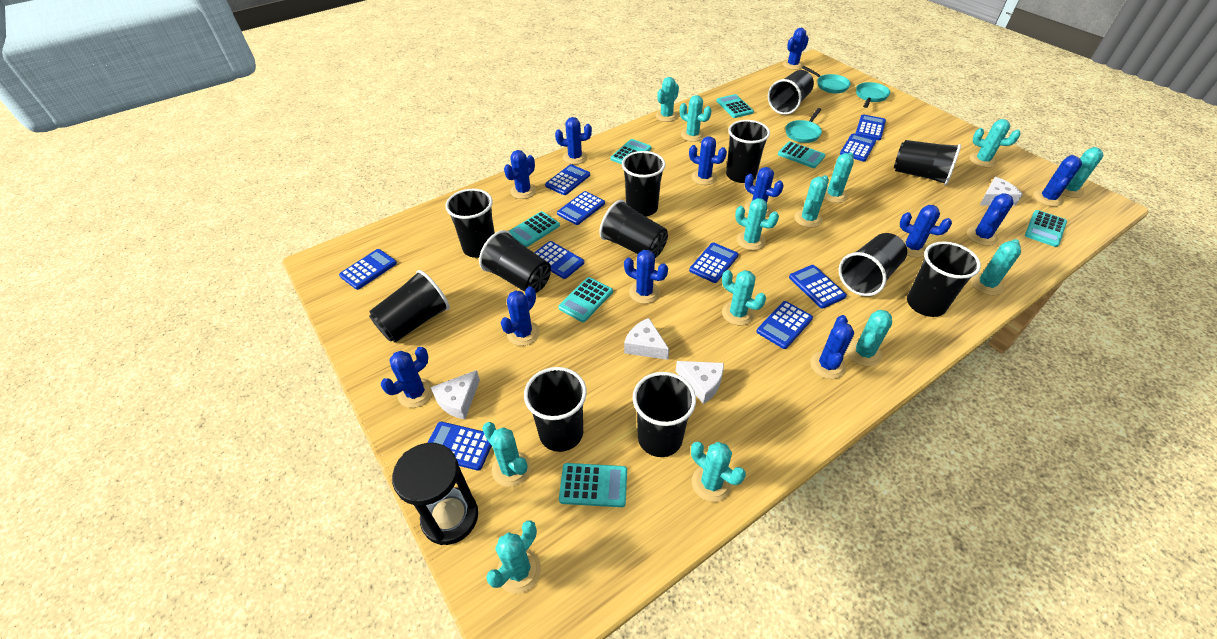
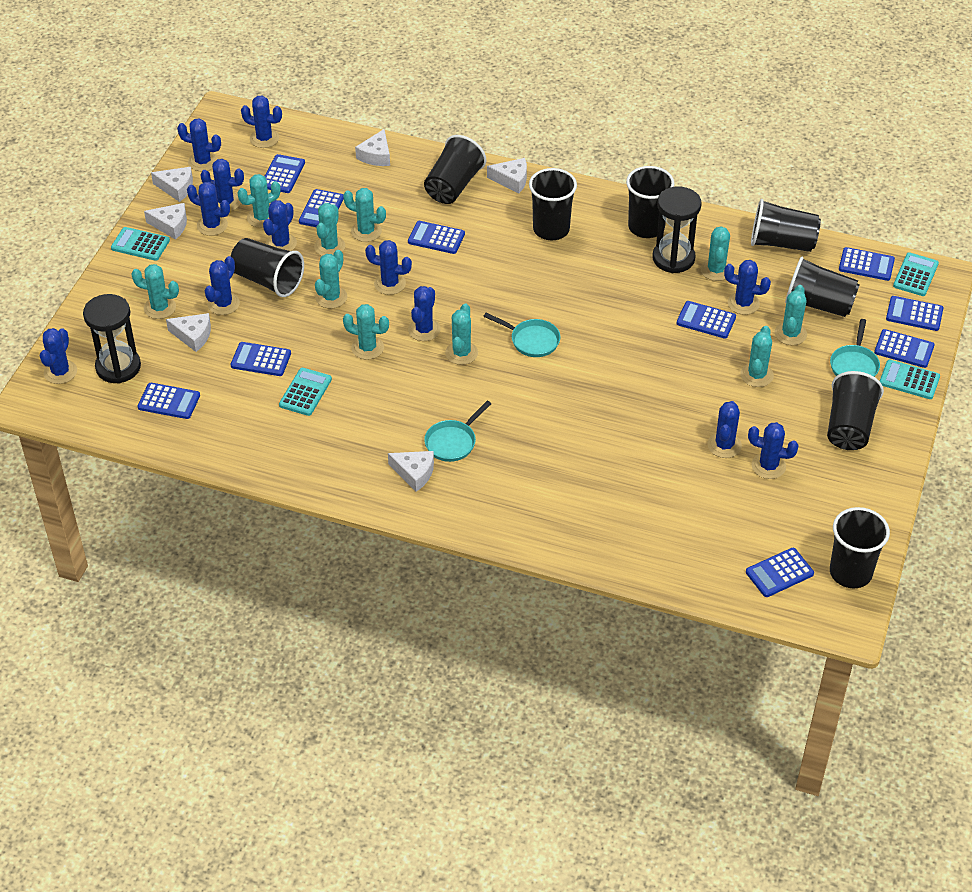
black cup: 12 -> 8
black hourglass: 1 -> 2
turquoise cactus: 13 -> 10
turquoise calculator: 7 -> 4
white cheese: 4 -> 6

